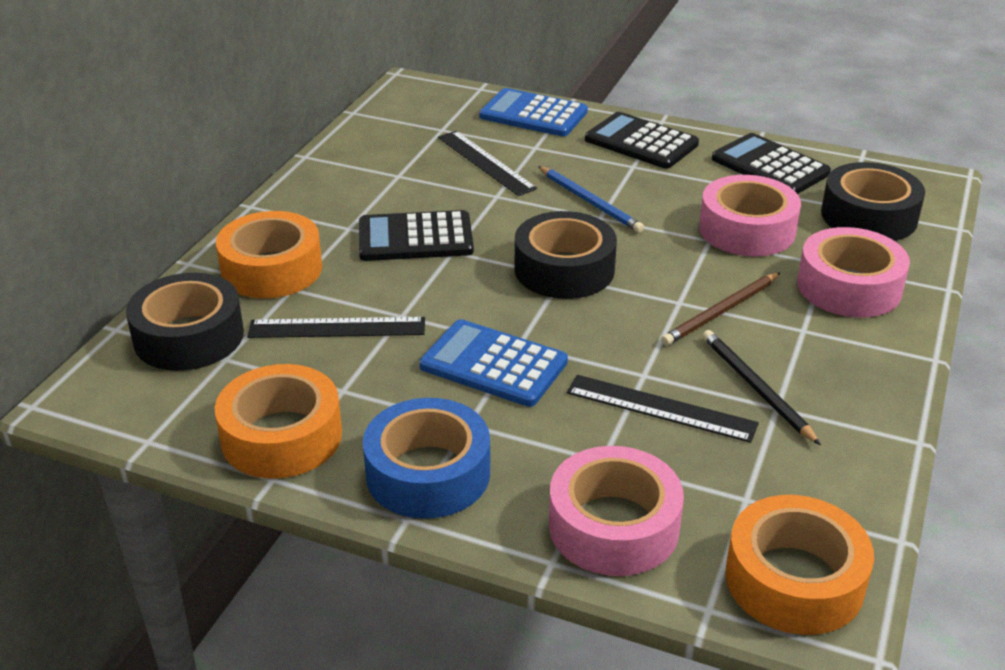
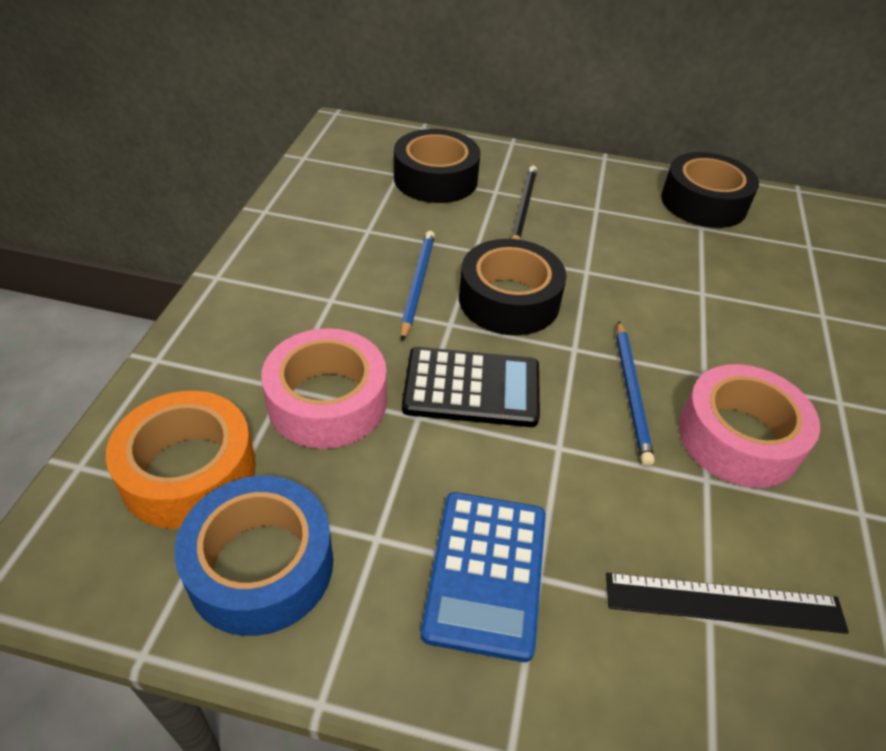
black calculator: 3 -> 1
black ruler: 3 -> 1
blue calculator: 2 -> 1
blue pencil: 1 -> 2
brown pencil: 1 -> 0
orange tape: 3 -> 1
pink tape: 3 -> 2

